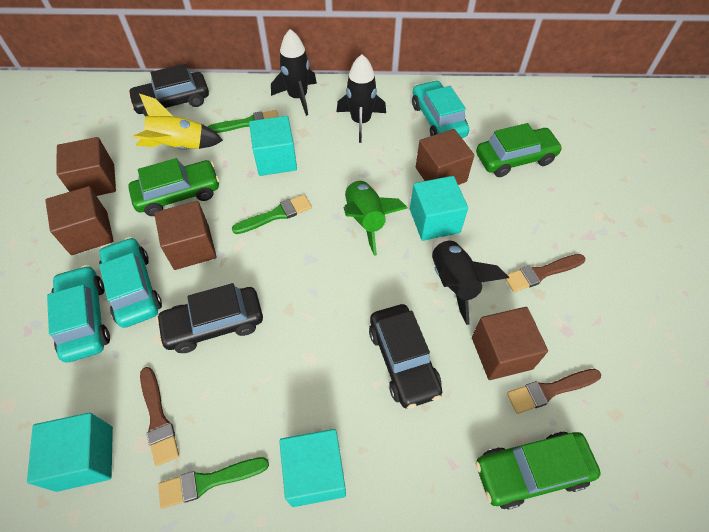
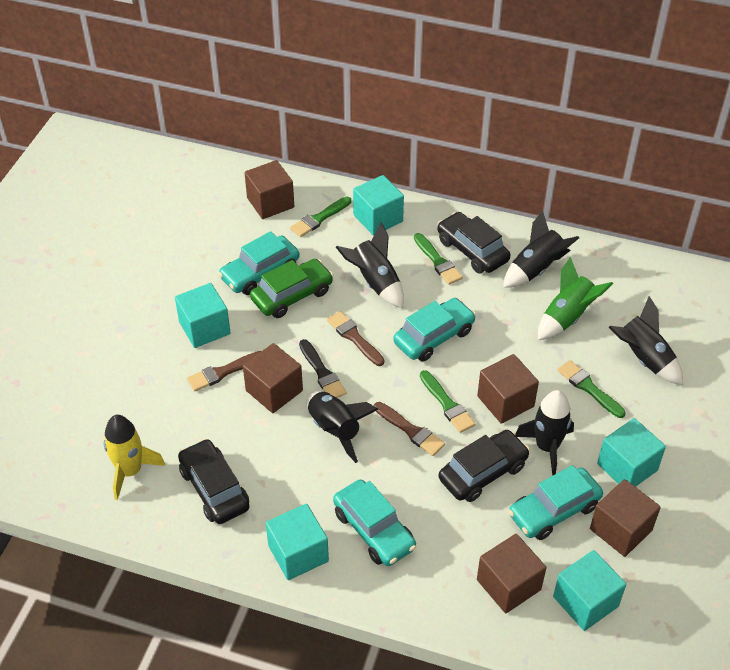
black brush: 0 -> 1
black rocket: 3 -> 5
green brush: 3 -> 4
green car: 3 -> 1
turquoise car: 3 -> 4
turquoise cube: 4 -> 5

